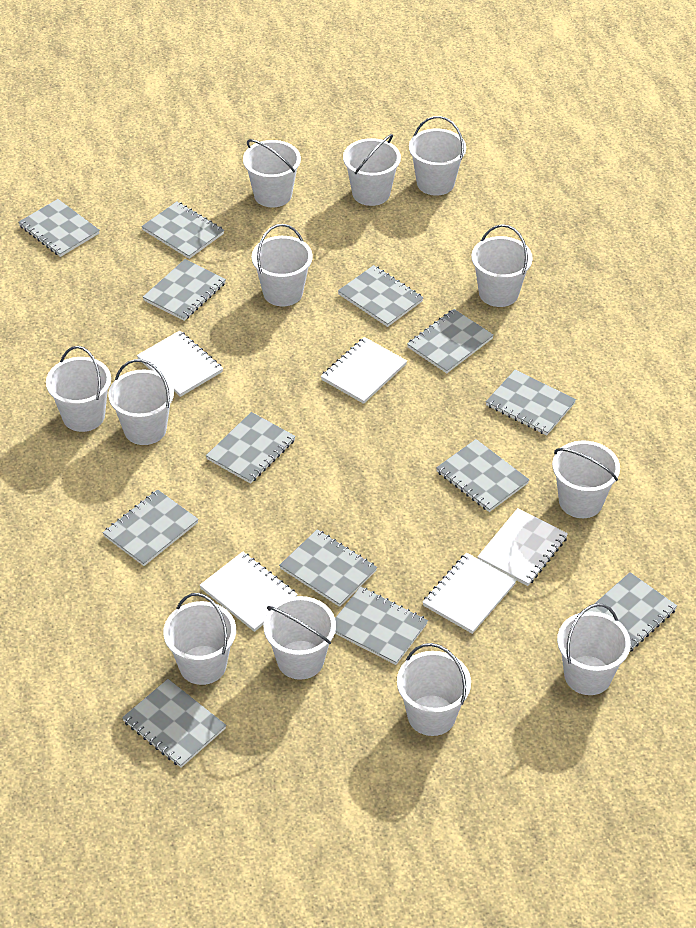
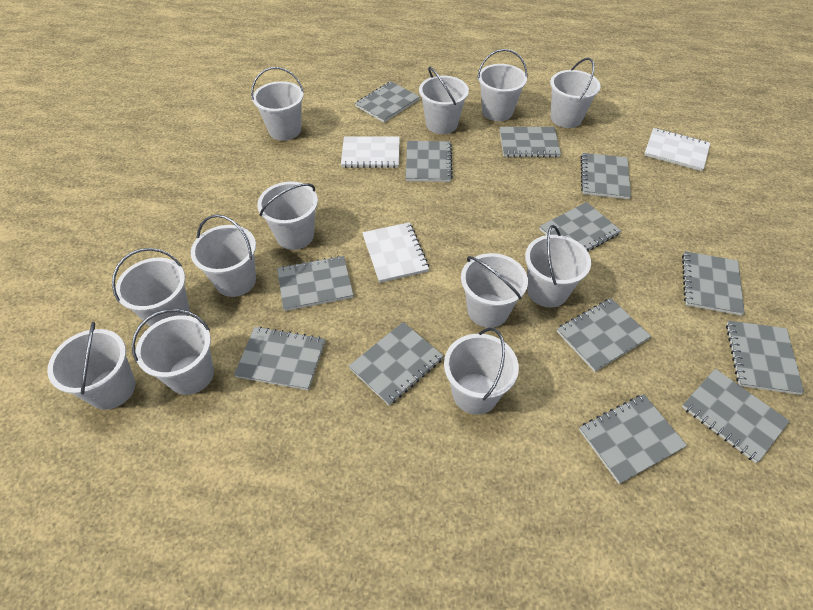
white notebook: 5 -> 3

